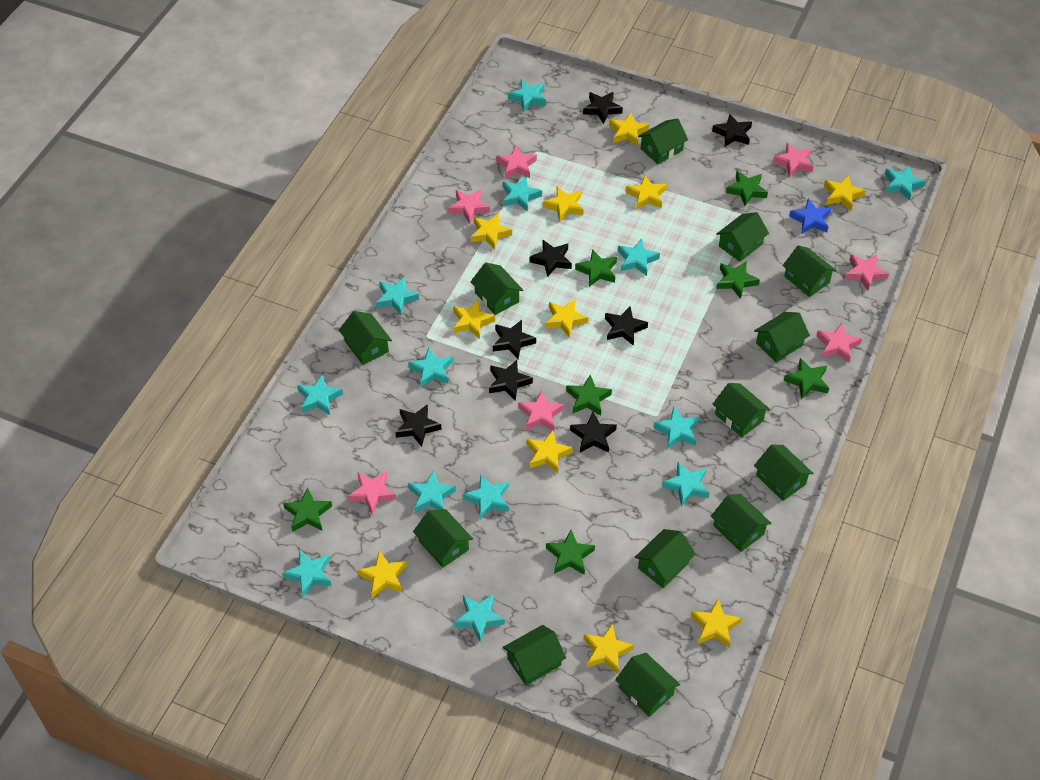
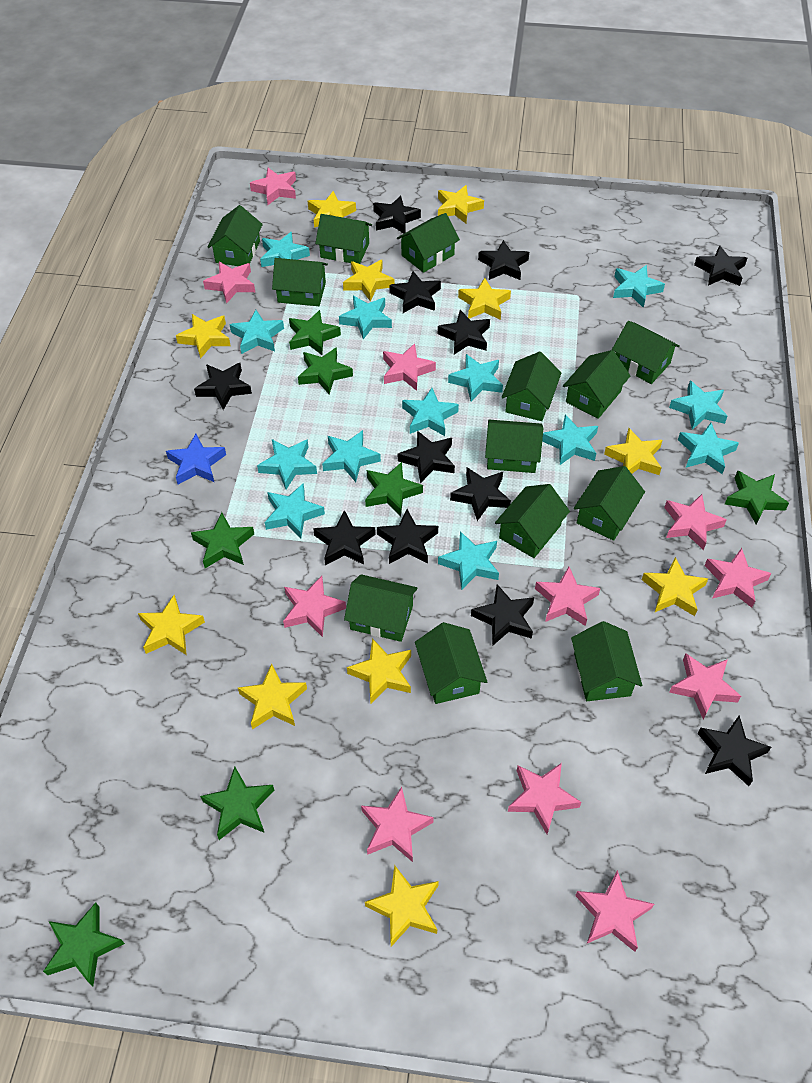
black star: 8 -> 12
pink star: 7 -> 11

